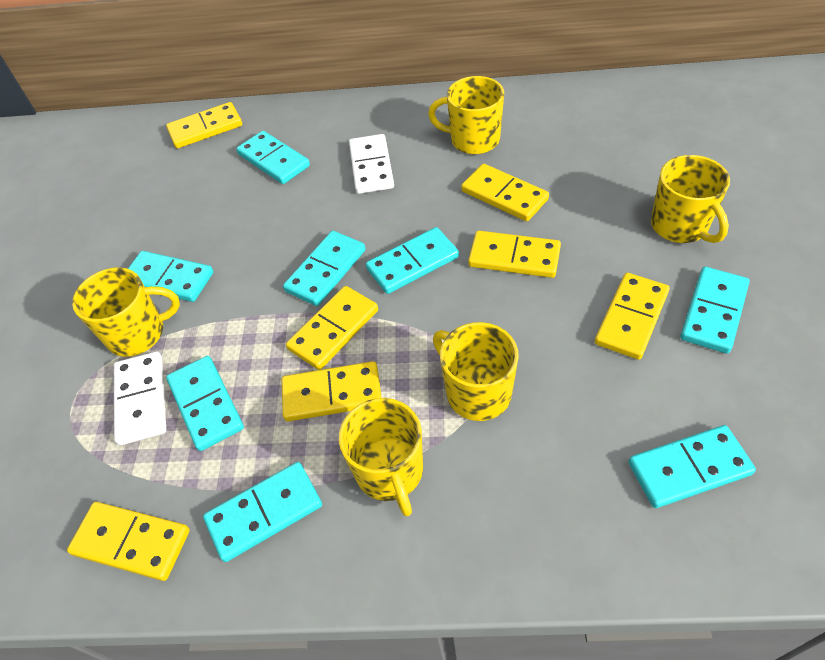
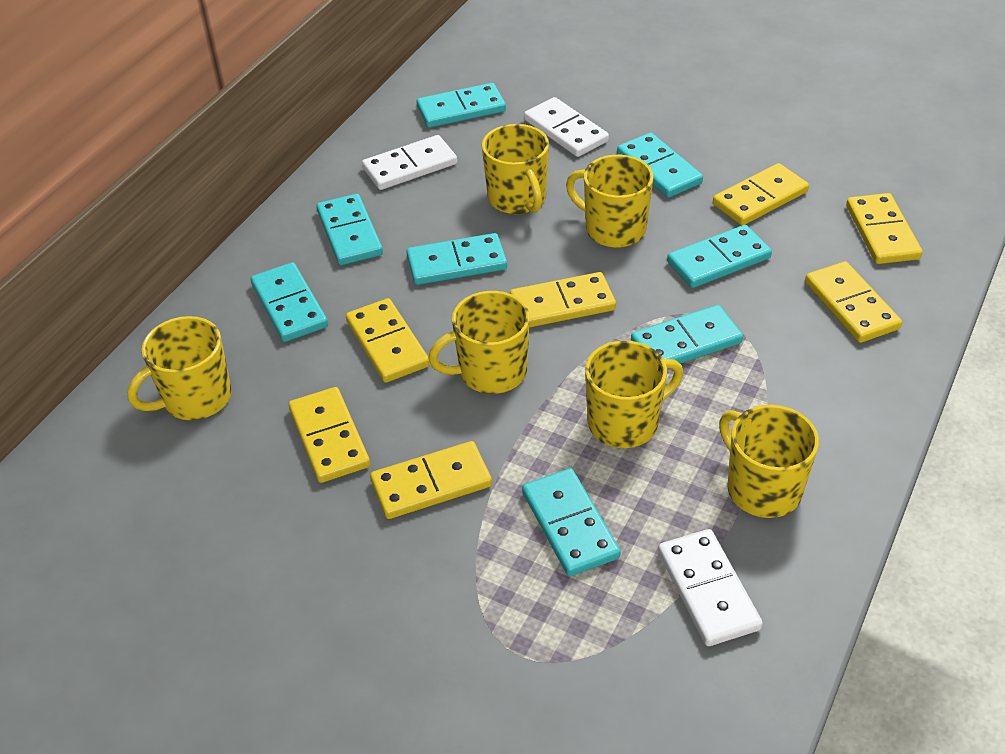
white domino: 2 -> 3
yellow mug: 5 -> 6

